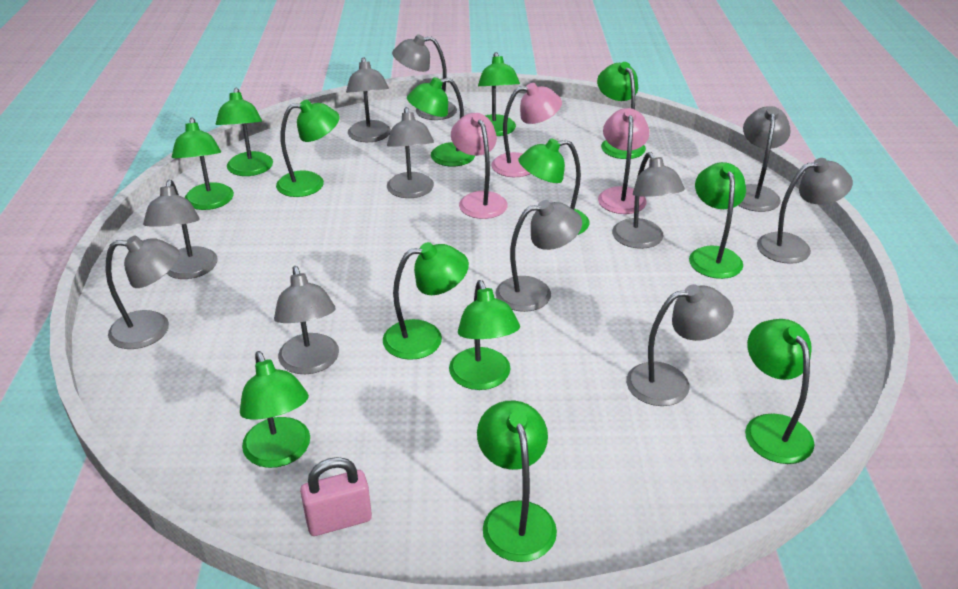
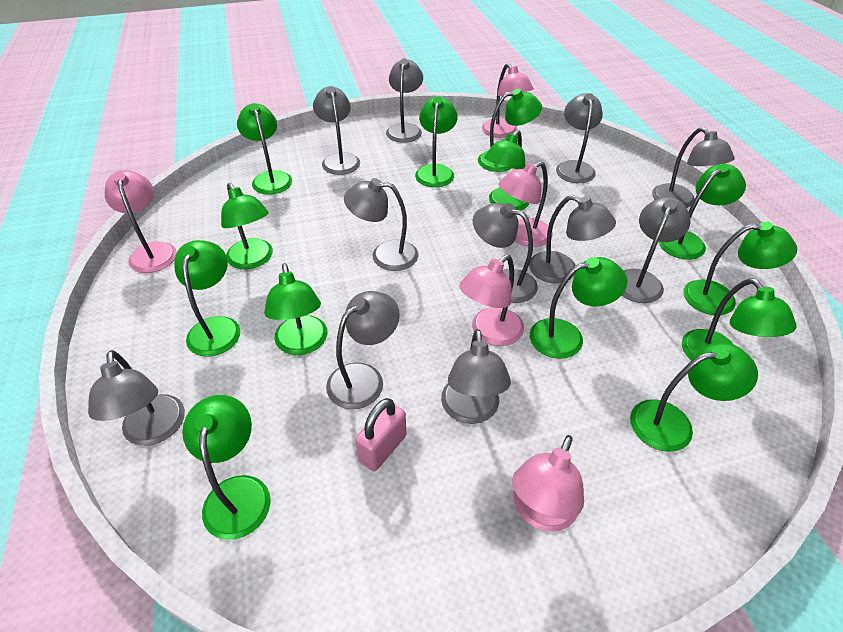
pink lamp: 3 -> 5

